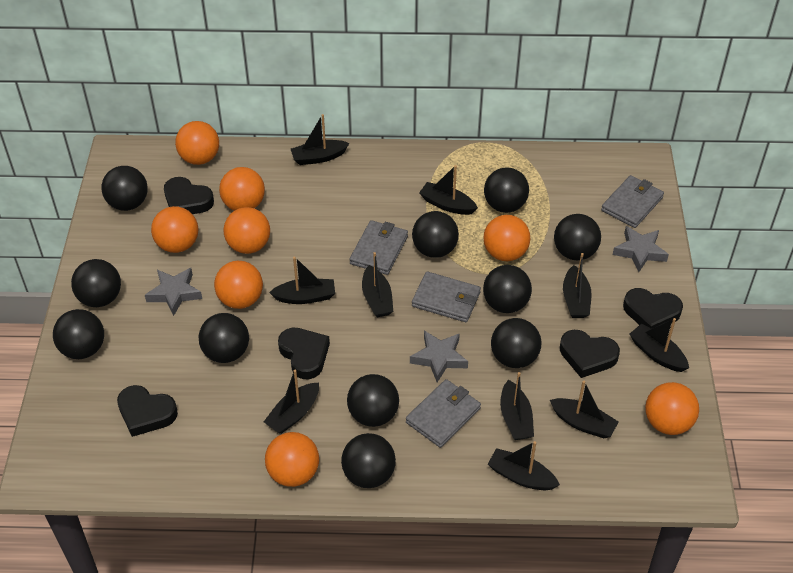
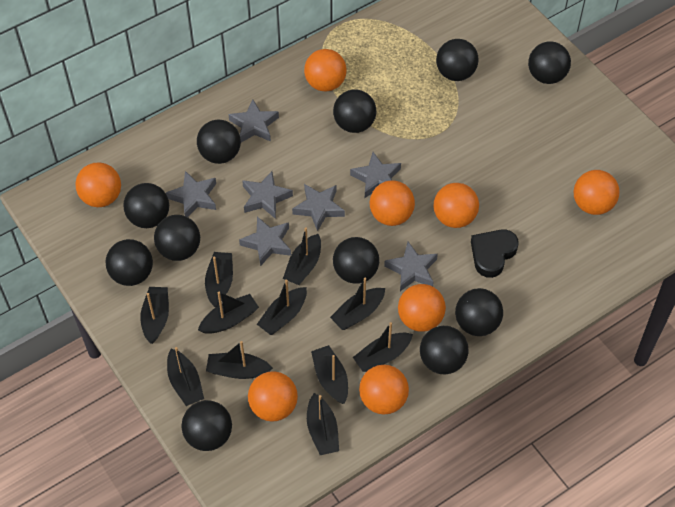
black boat: 10 -> 11
black heart: 5 -> 1
grey star: 3 -> 7
grey wallet: 4 -> 0

